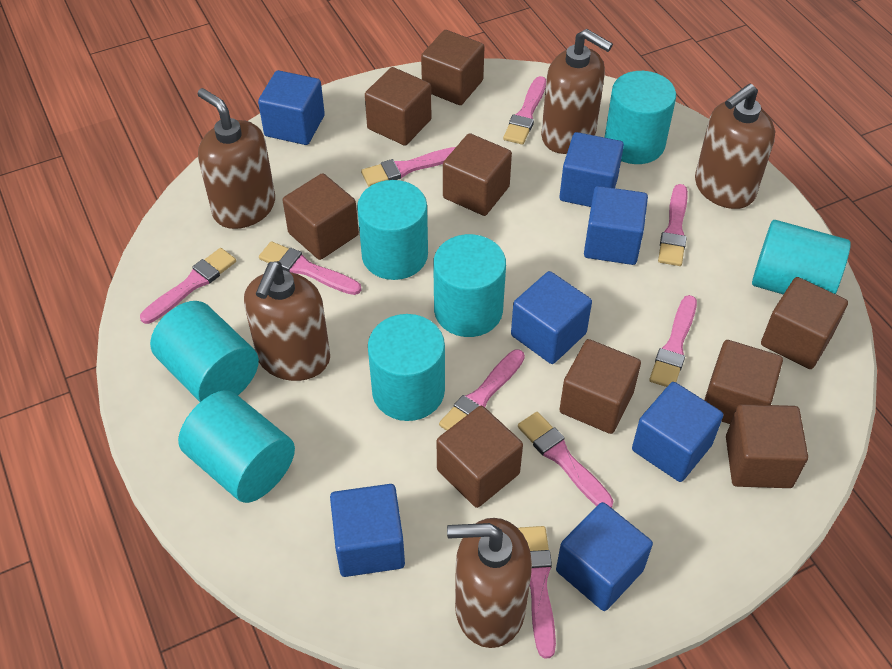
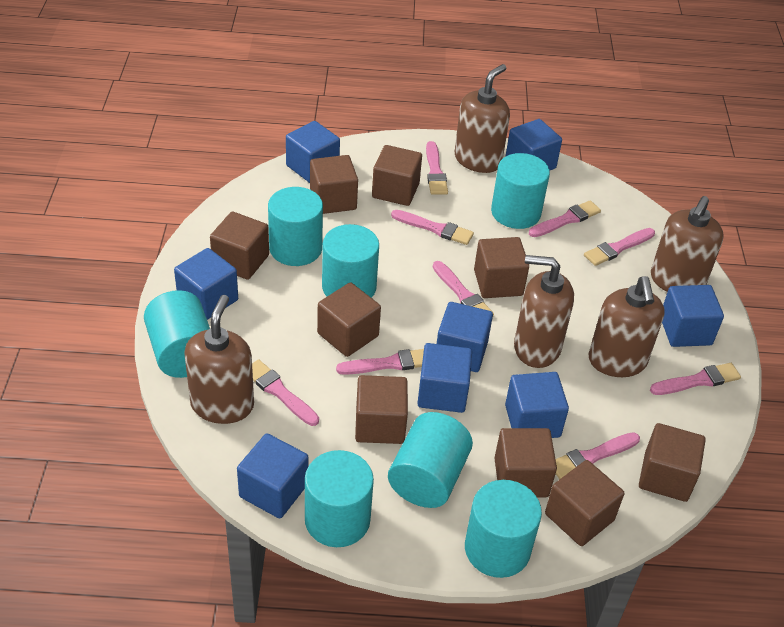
blue cube: 7 -> 8

